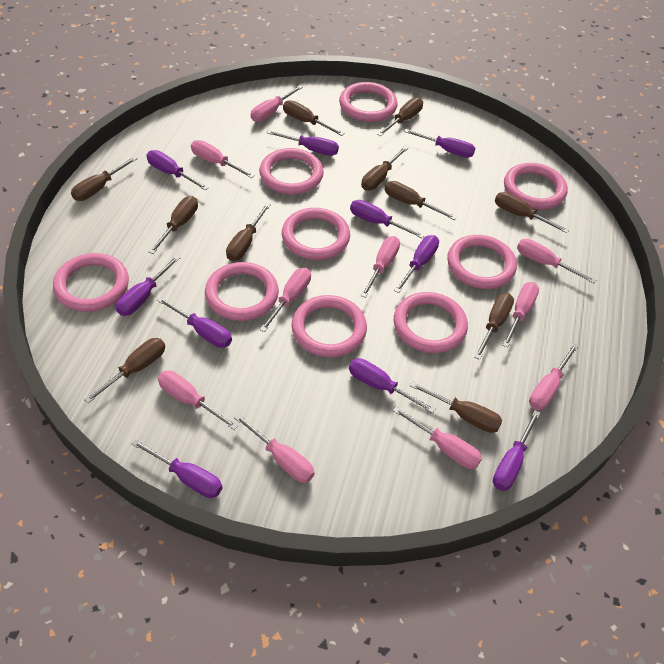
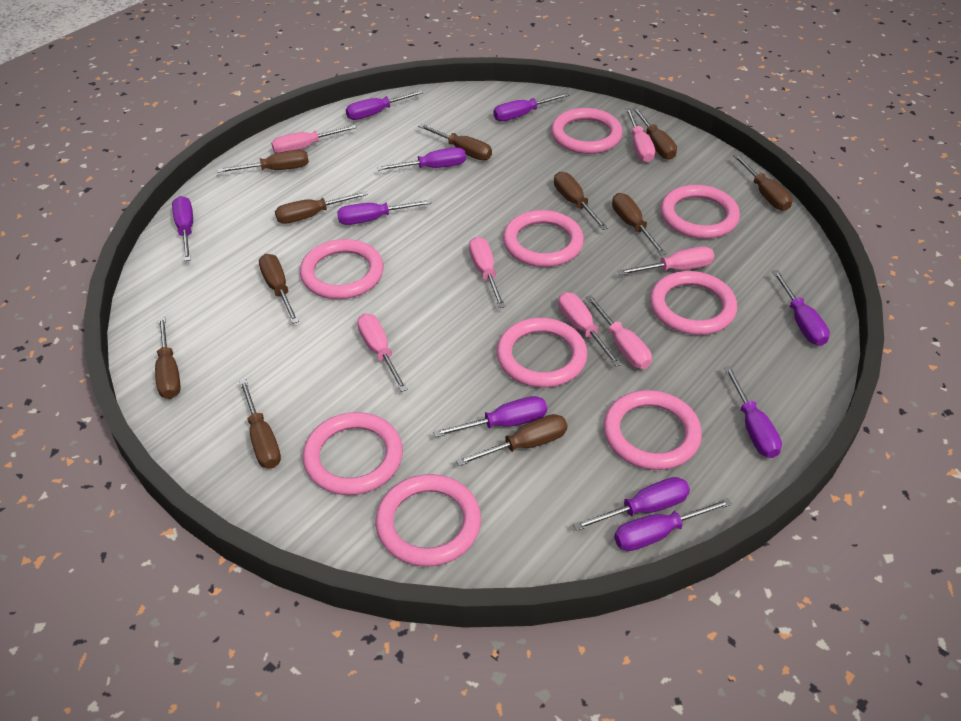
pink screwdriver: 10 -> 7

